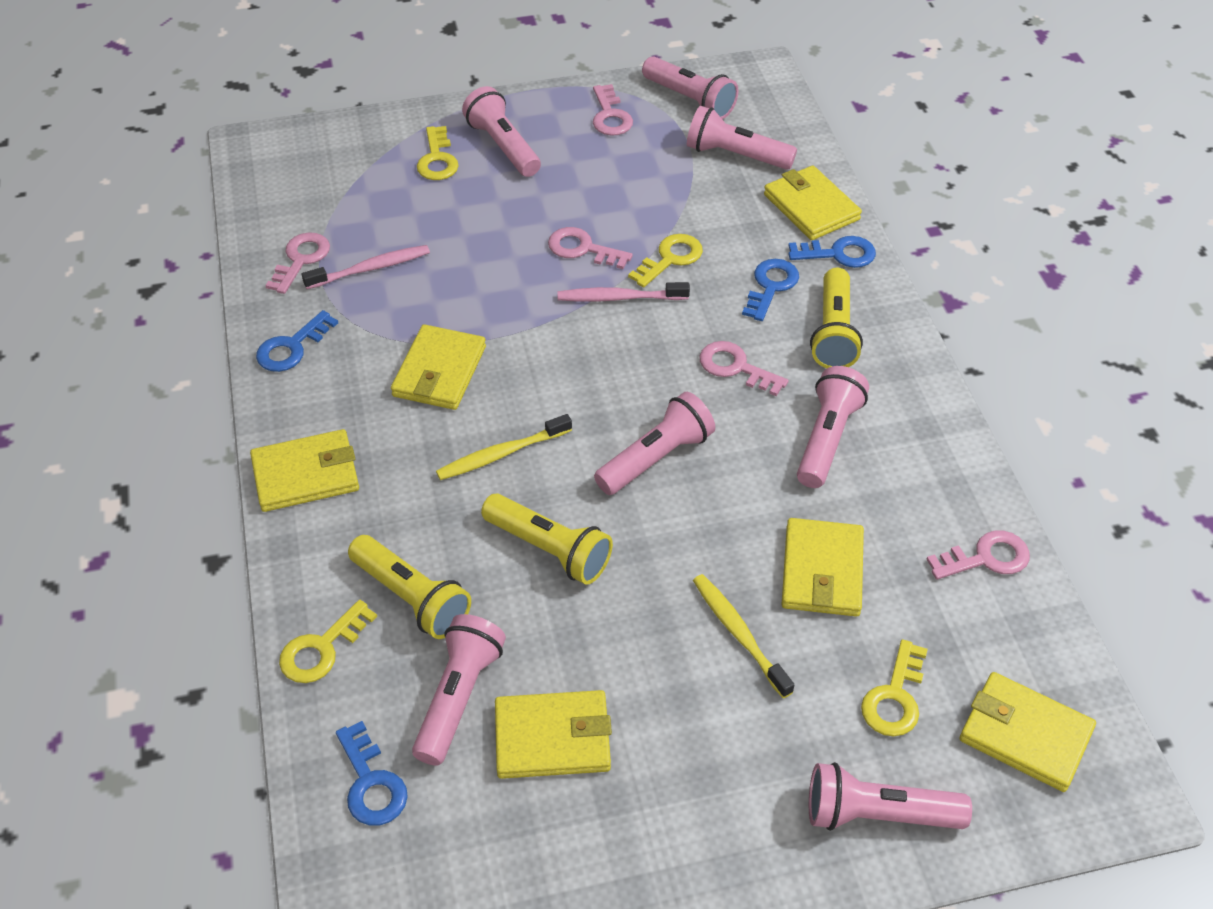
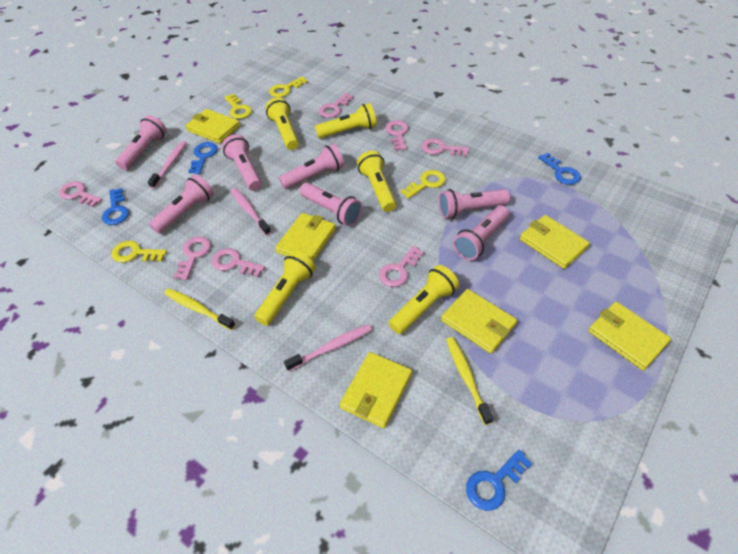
pink key: 5 -> 7
pink toothbrush: 2 -> 3
yellow flashlight: 3 -> 5

